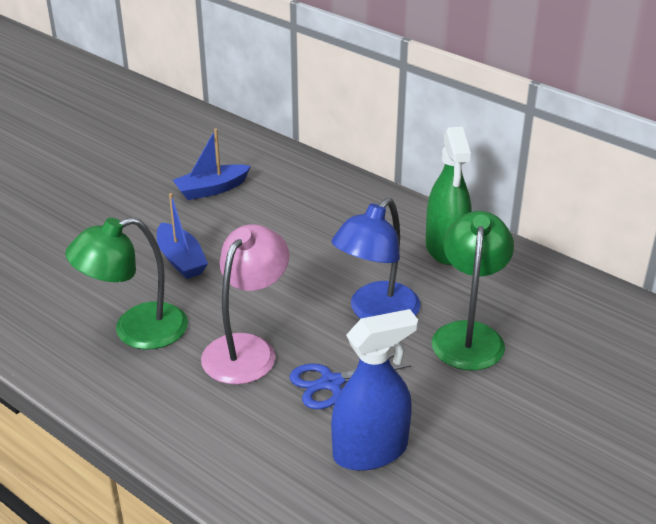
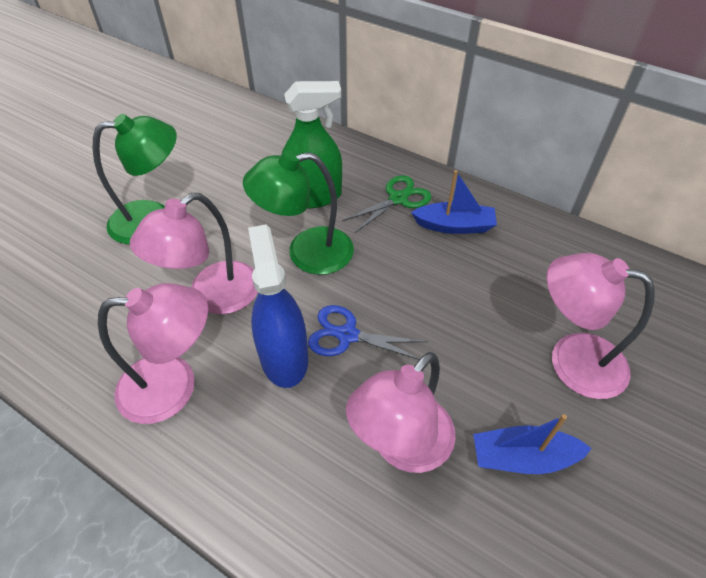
blue lamp: 1 -> 0
green scissors: 0 -> 1
pink lamp: 1 -> 4

